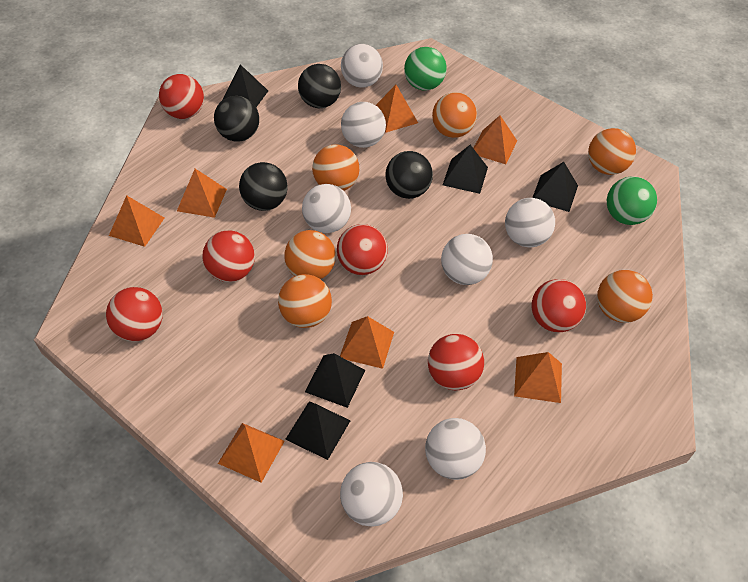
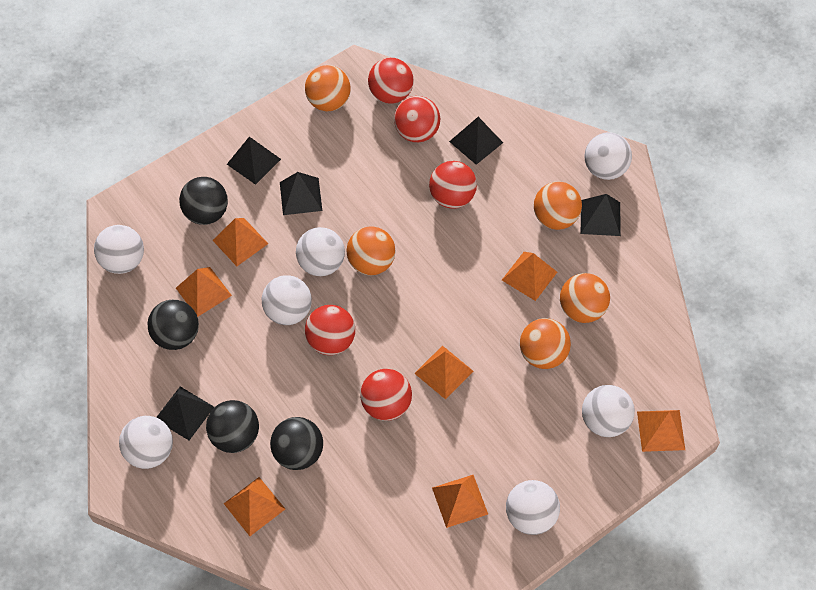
green ball: 2 -> 0
orange ball: 6 -> 5
red ball: 6 -> 5

